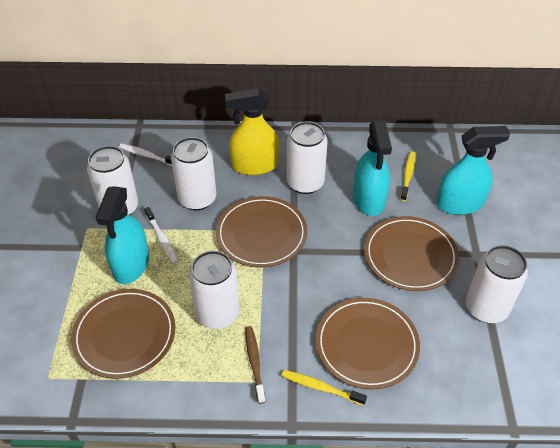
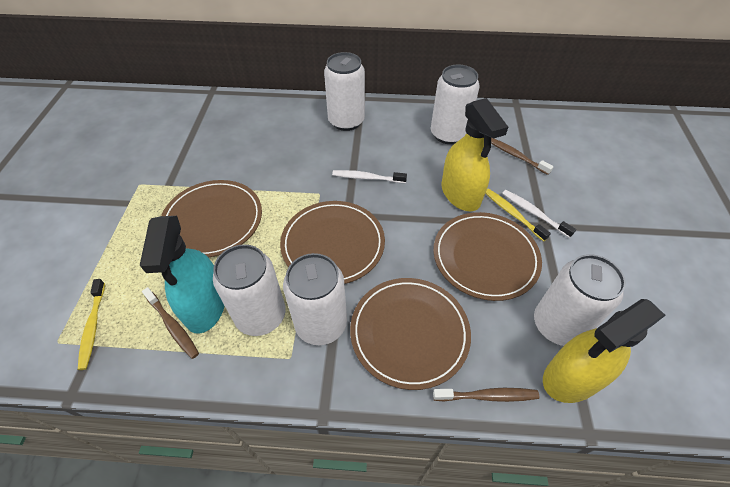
brown toothbrush: 1 -> 3
turquoise spray bottle: 3 -> 1
yellow spray bottle: 1 -> 2

